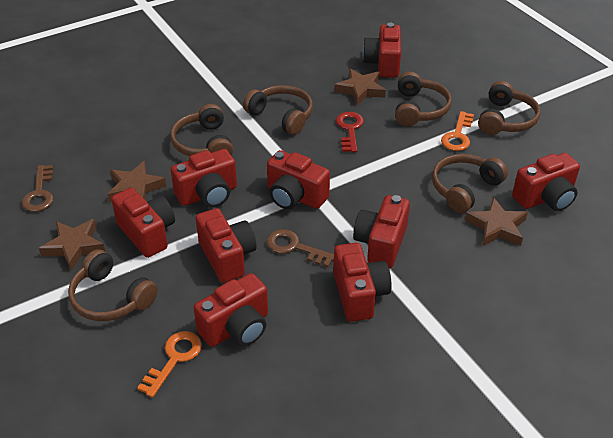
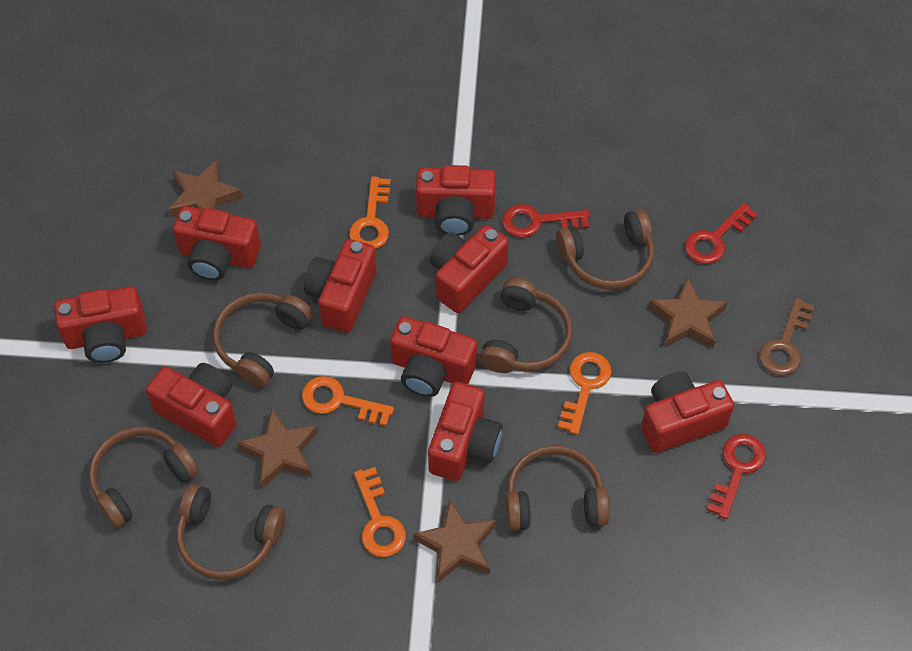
brown key: 2 -> 1
orange key: 2 -> 4
red key: 1 -> 3

